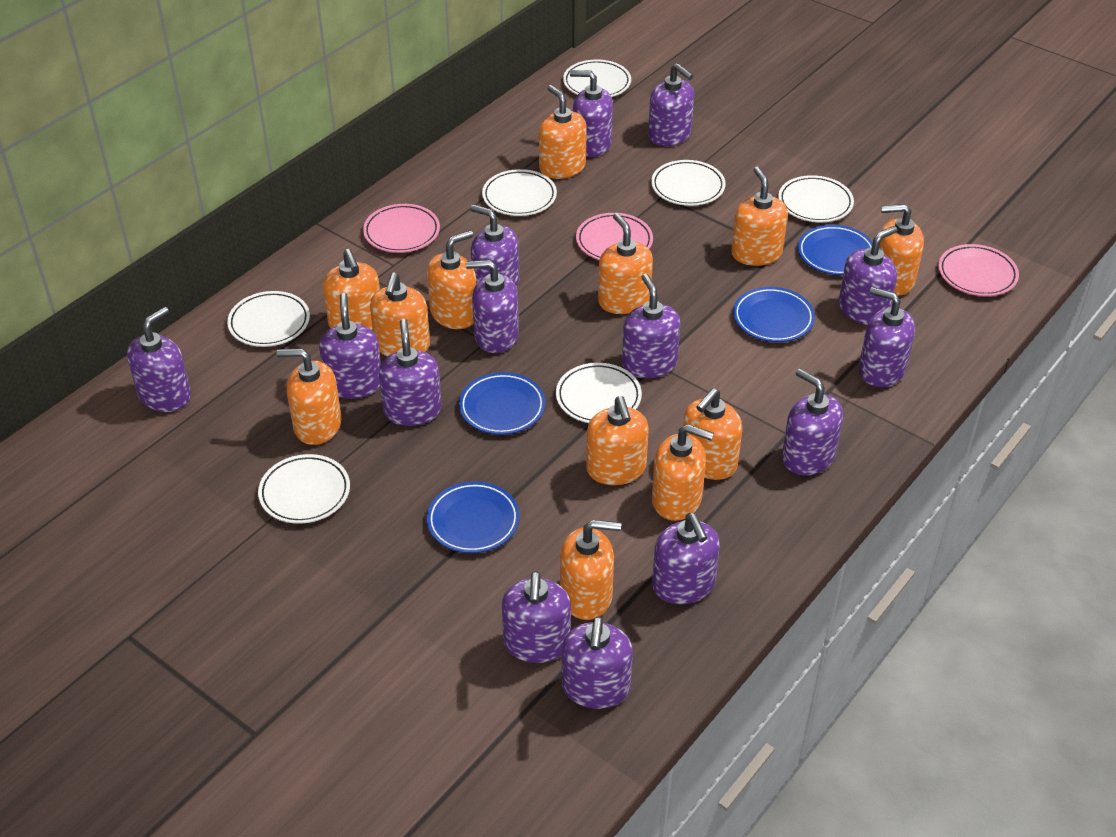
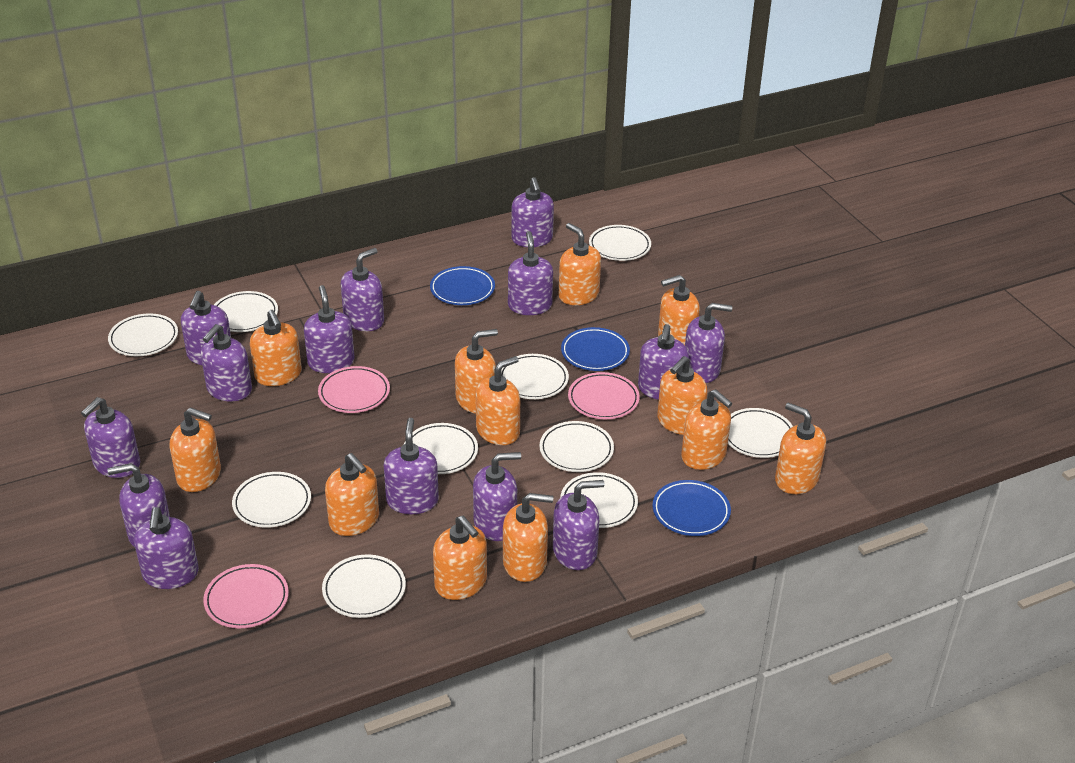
blue plate: 4 -> 3
white plate: 7 -> 10

